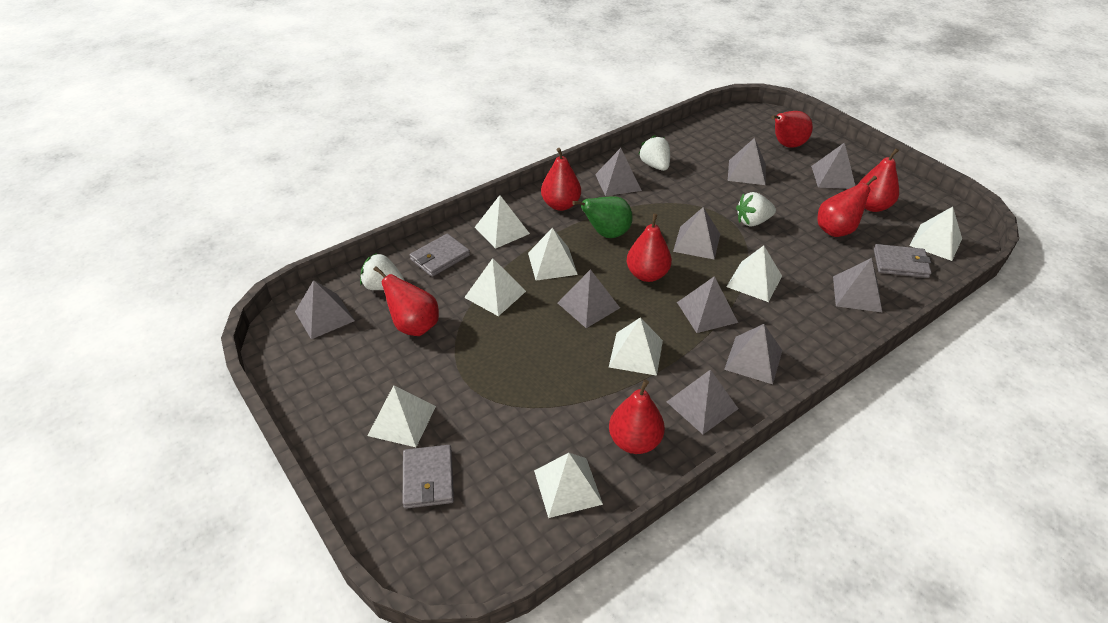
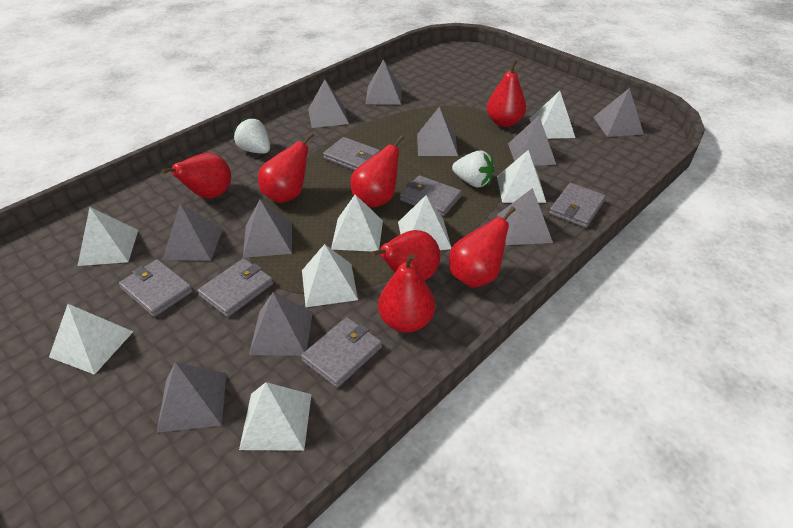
green pear: 1 -> 0
grey wallet: 3 -> 6
white strawberry: 3 -> 2

